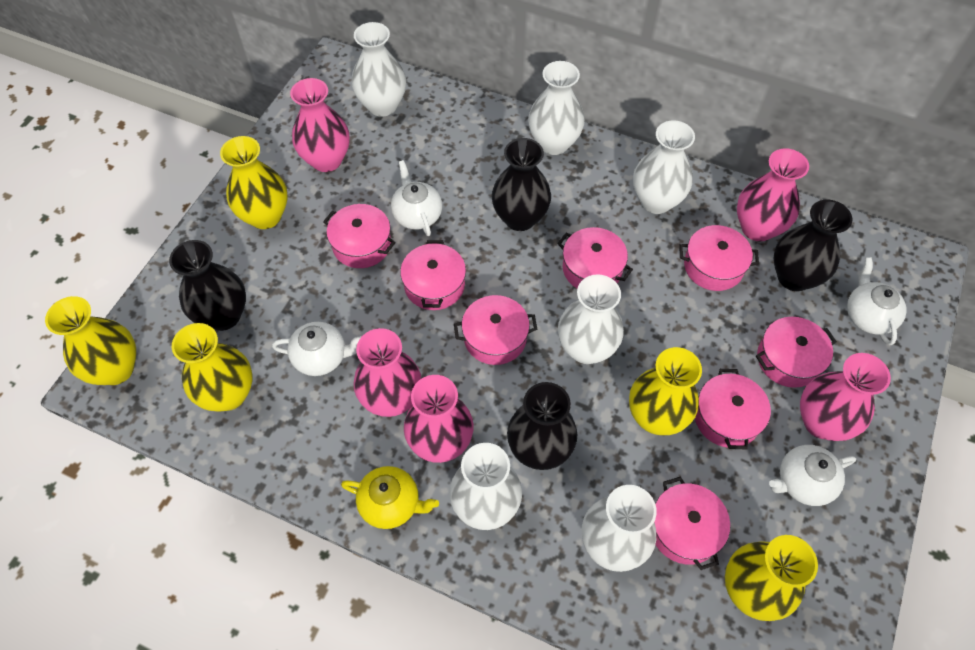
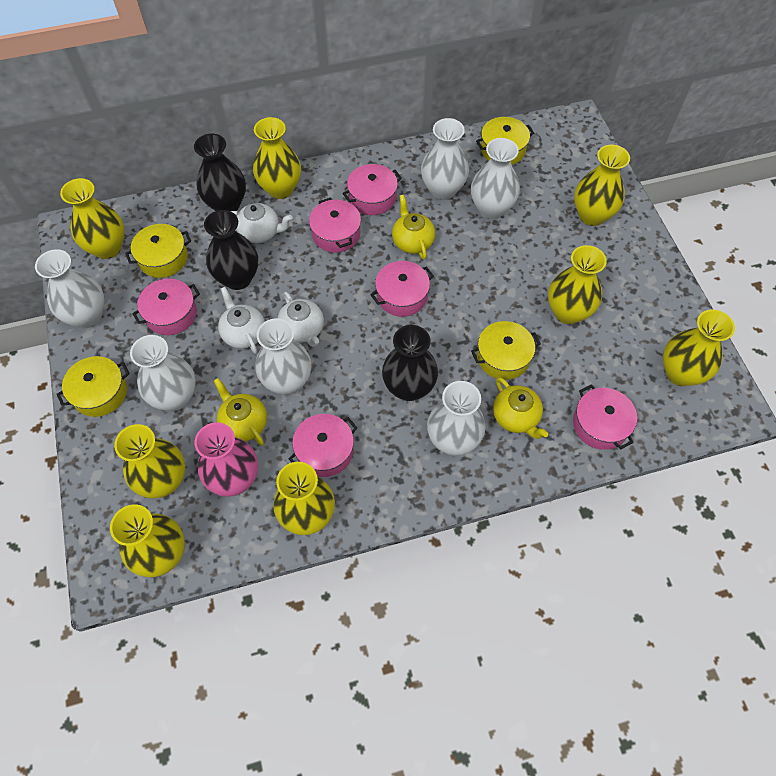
black vase: 4 -> 3
pink pot: 8 -> 6
pink vase: 5 -> 1
white teapot: 4 -> 3
yellow pot: 0 -> 4
yellow teapot: 1 -> 3
yellow vase: 5 -> 8

